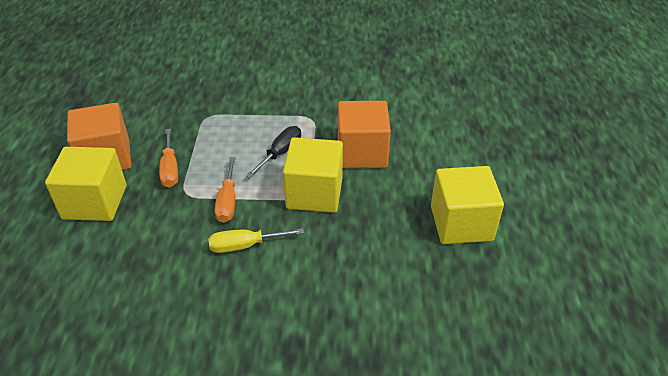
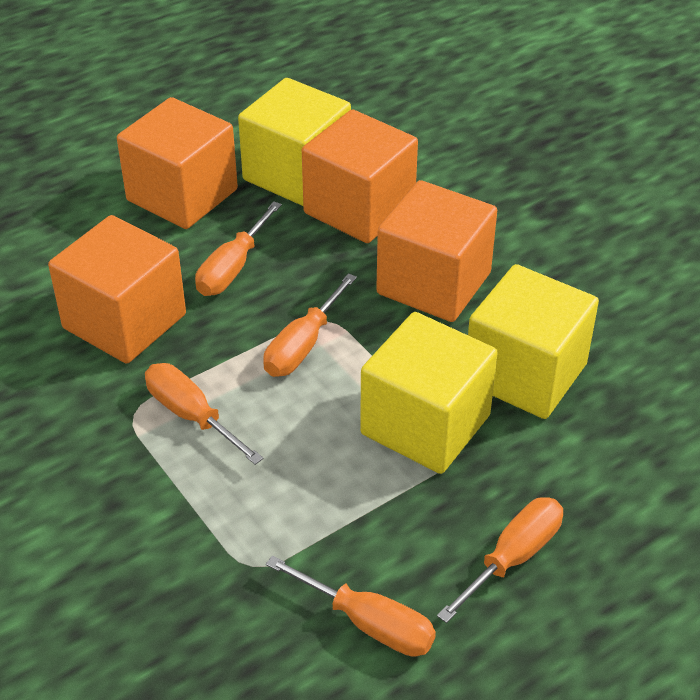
black screwdriver: 1 -> 0
orange cube: 2 -> 4
orange screwdriver: 2 -> 5
yellow screwdriver: 1 -> 0

